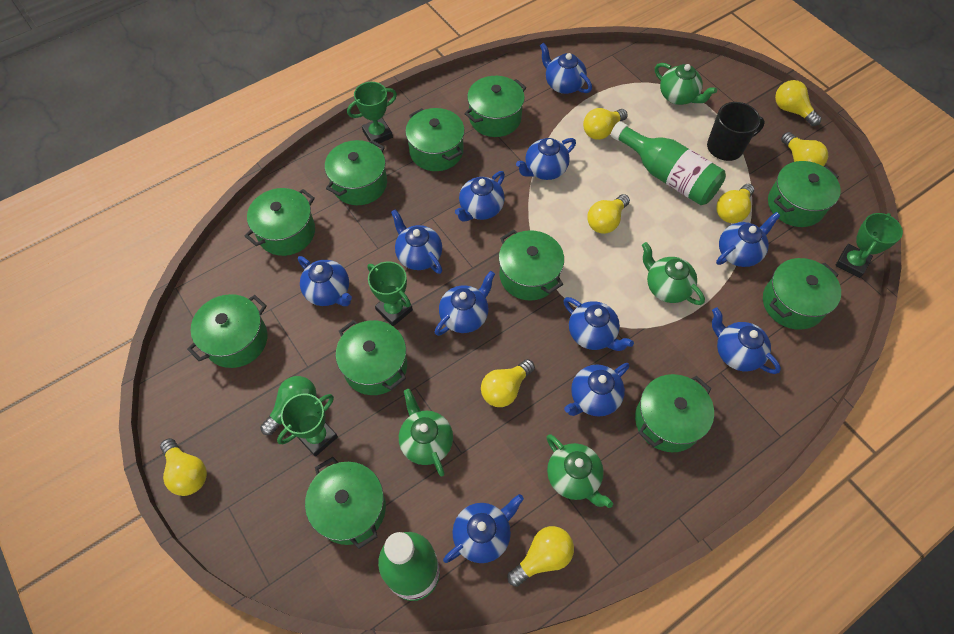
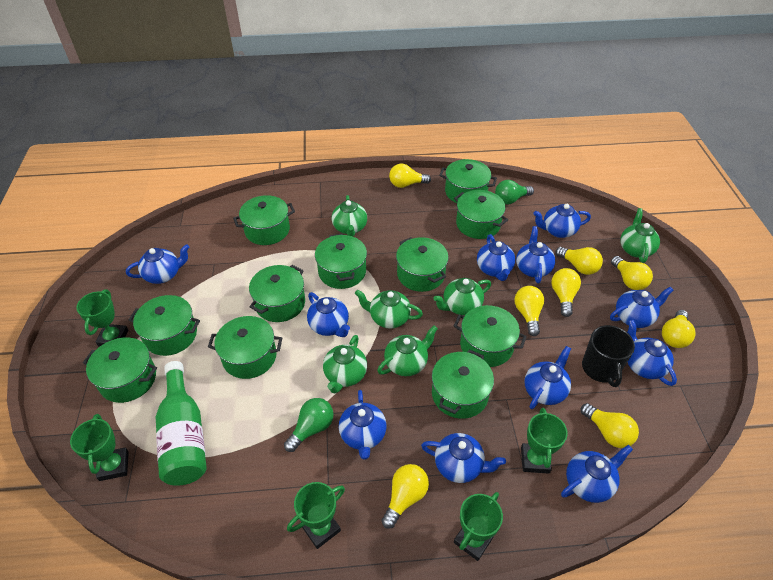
green bottle: 2 -> 1
green light bulb: 1 -> 2
green teapot: 4 -> 6
green trophy: 4 -> 5

